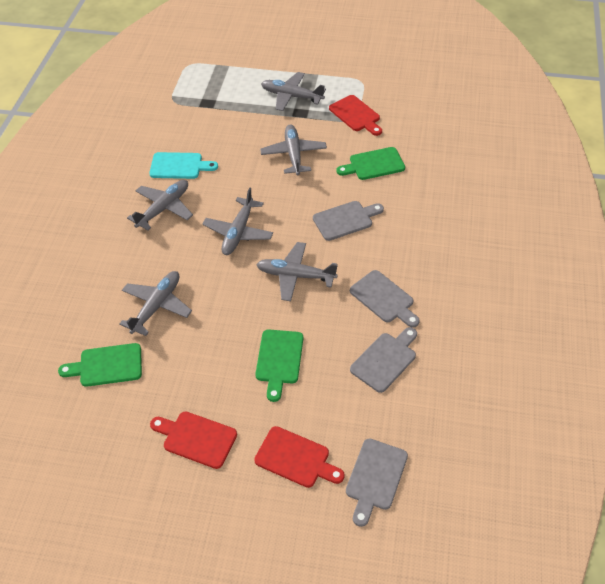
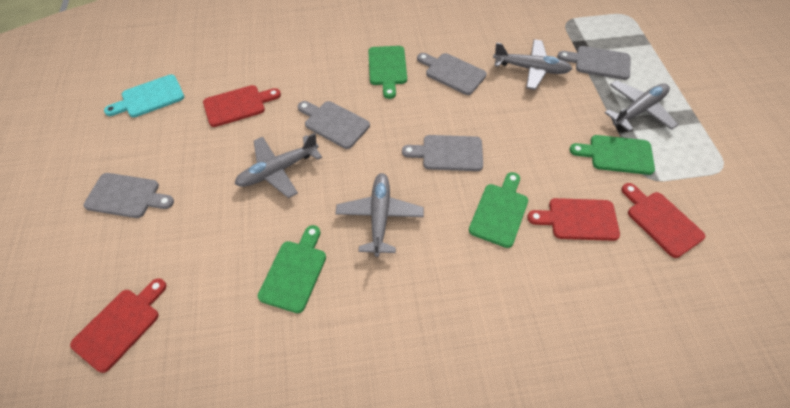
green cutting board: 3 -> 4
grey cutting board: 4 -> 5
grey plane: 6 -> 4
red cutting board: 3 -> 4

